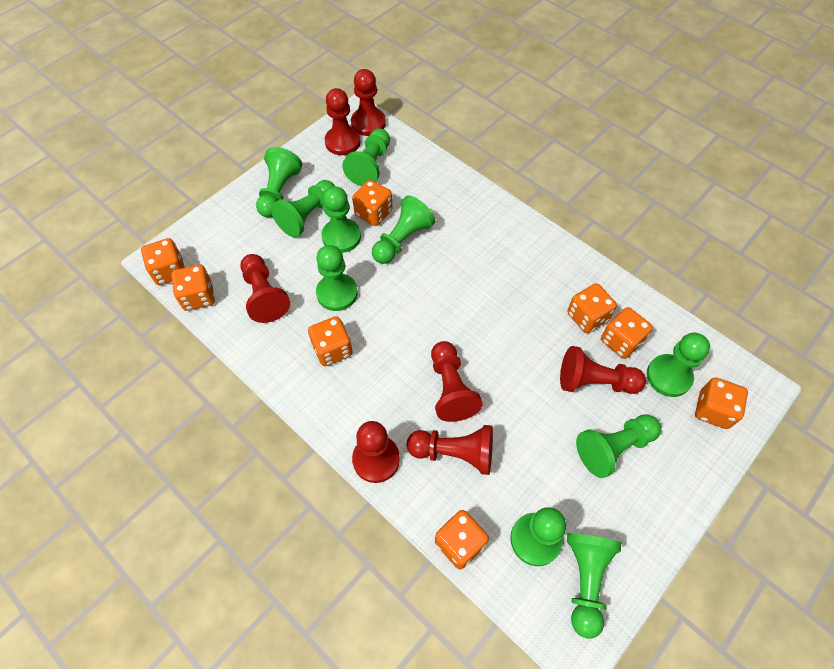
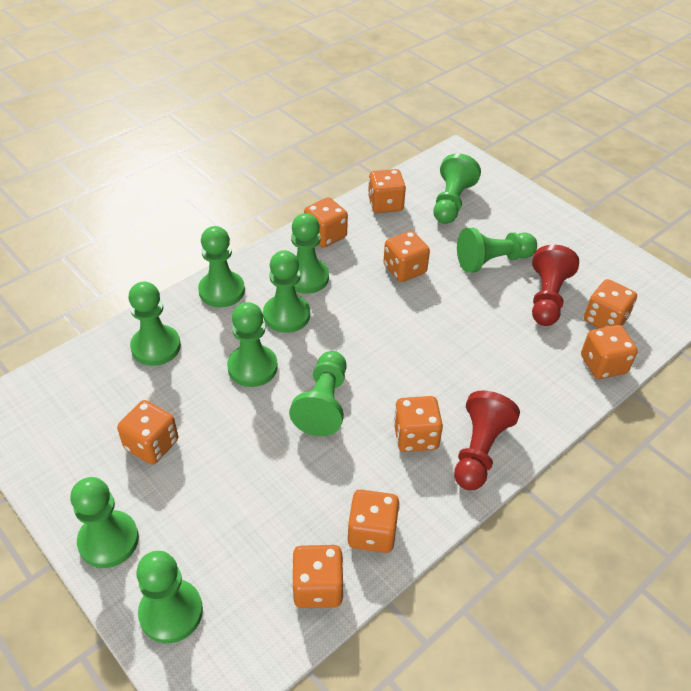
orange dice: 8 -> 9
red pawn: 7 -> 2

